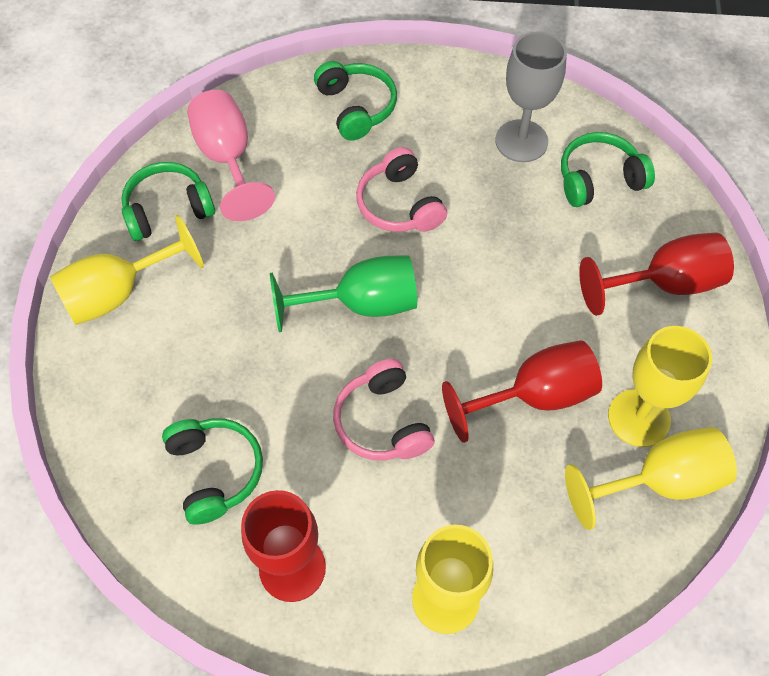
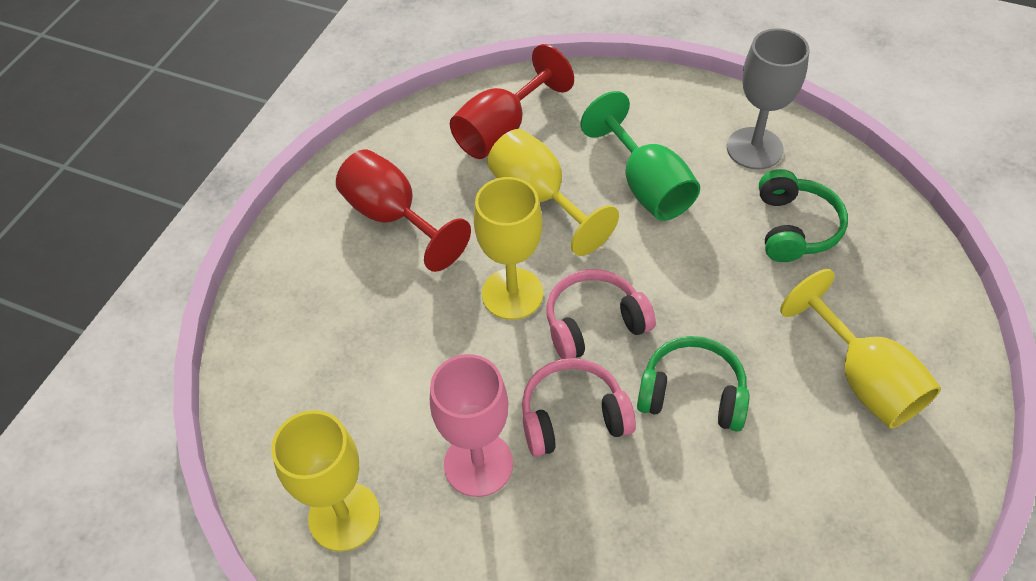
green headphones: 4 -> 2
red goblet: 3 -> 2

